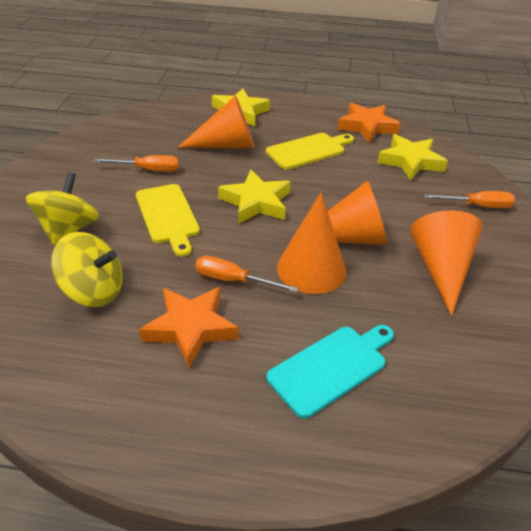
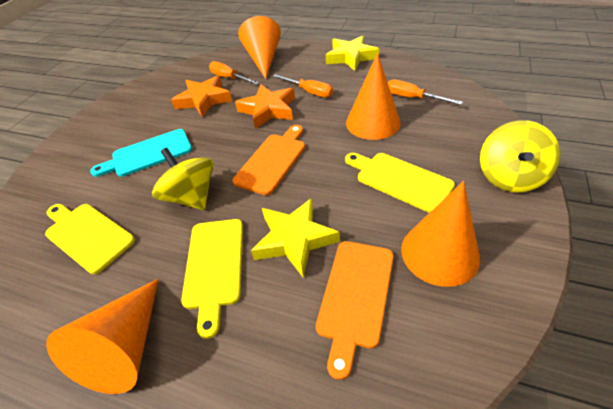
orange cutting board: 0 -> 2
yellow cutting board: 2 -> 3
yellow star: 3 -> 2

